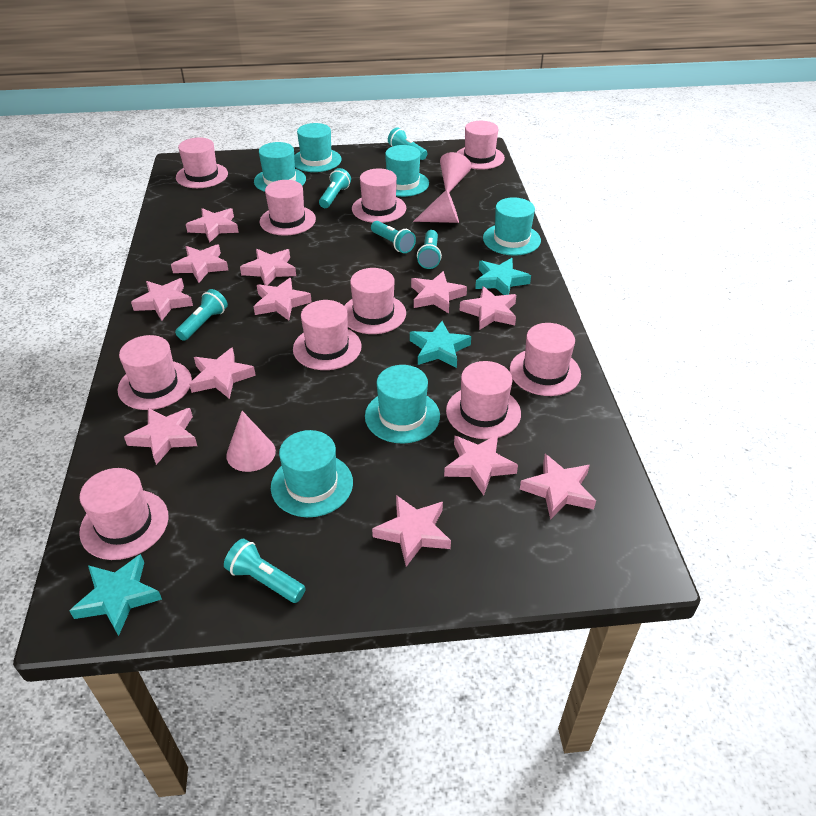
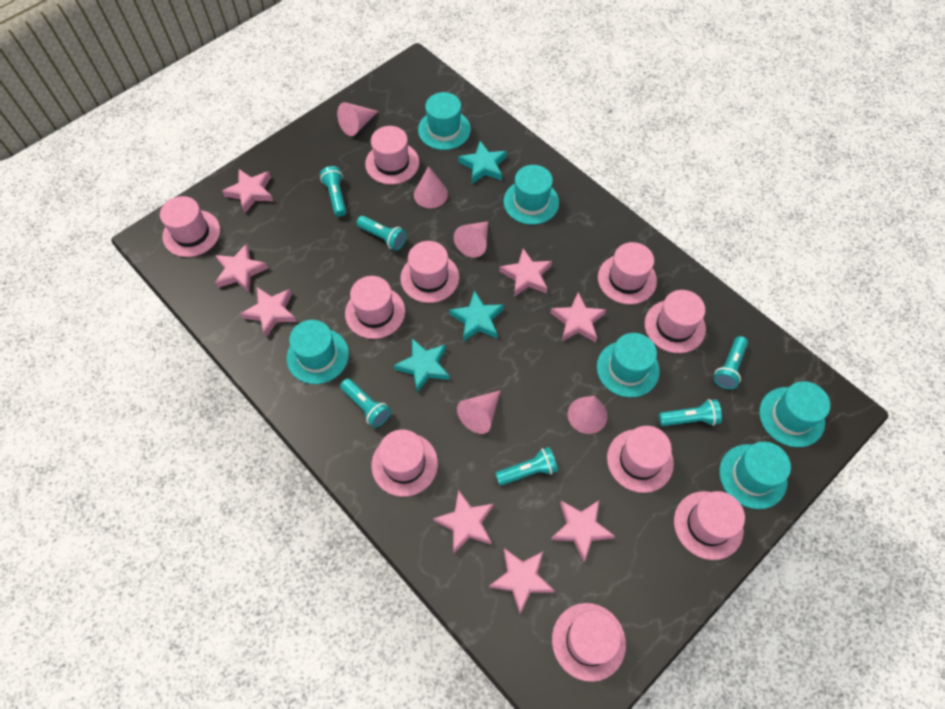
pink cone: 3 -> 5
pink star: 12 -> 8

